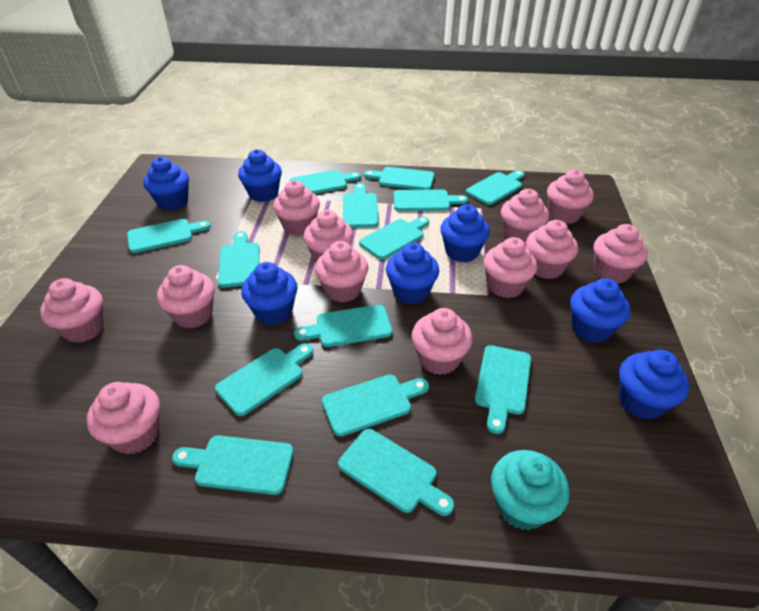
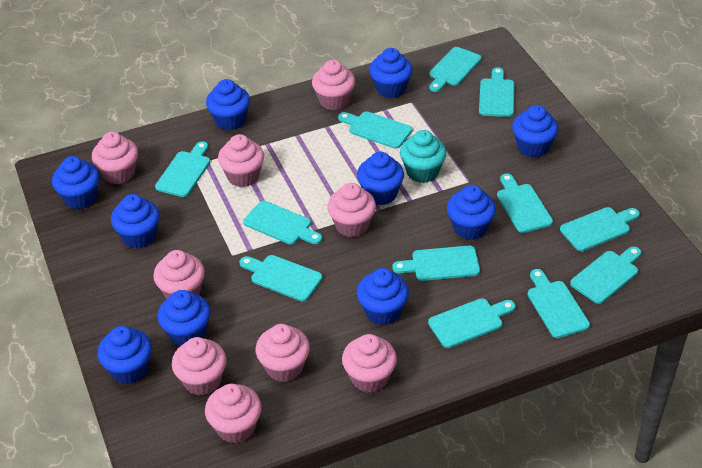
blue cupcake: 7 -> 10
pink cupcake: 12 -> 9
turquoise cutting board: 14 -> 12

